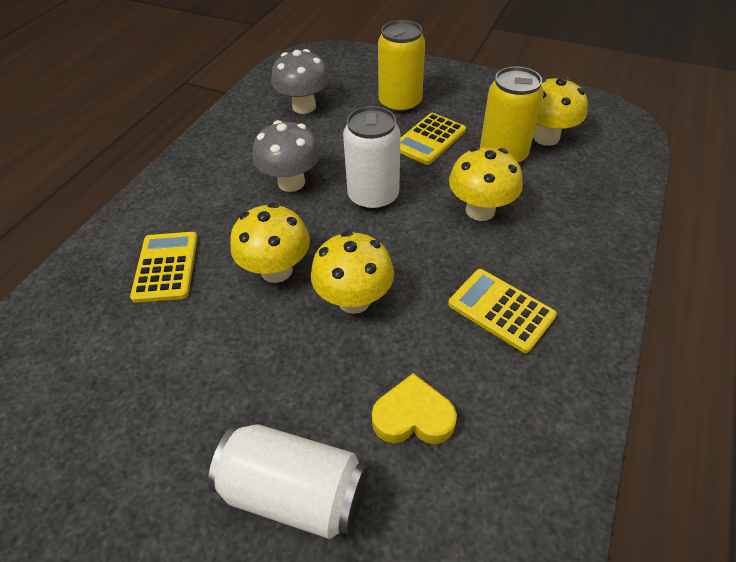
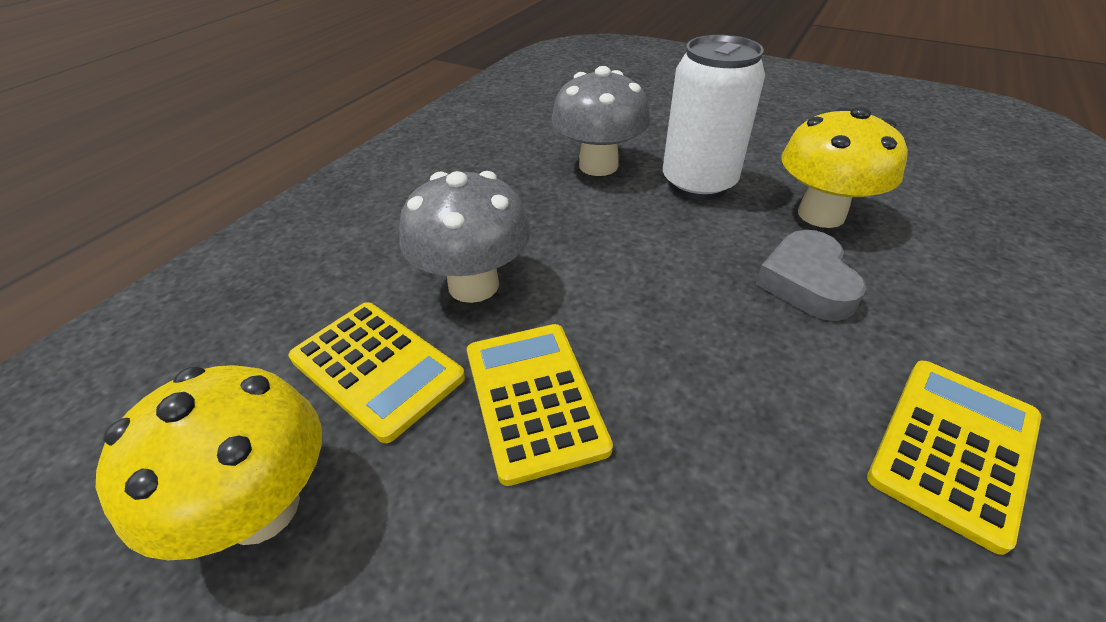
grey heart: 0 -> 1
white can: 2 -> 1
yellow can: 2 -> 0
yellow heart: 1 -> 0
yellow mushroom: 4 -> 2

